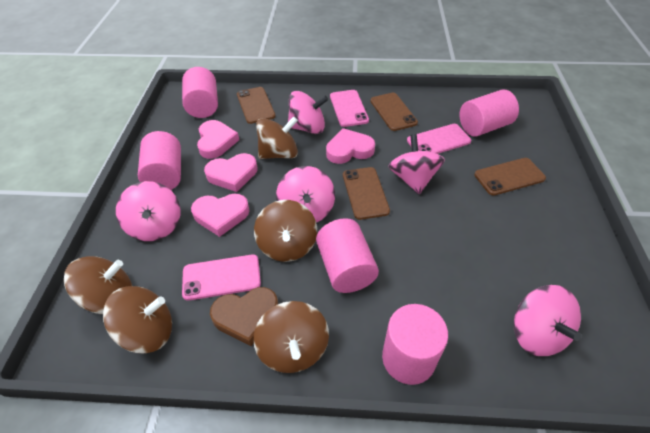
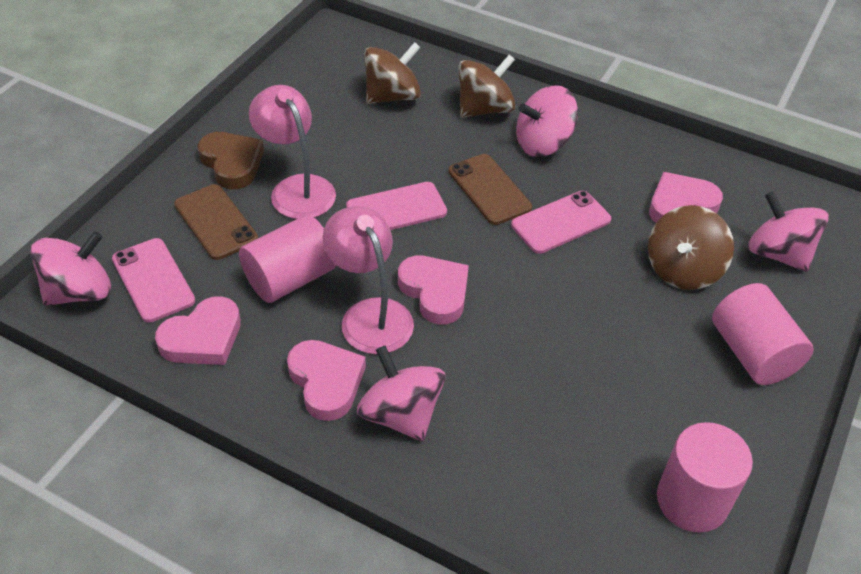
brown phone: 4 -> 2
brown spinning top: 5 -> 3
pink cylinder: 5 -> 3
pink lamp: 0 -> 2
pink spinning top: 5 -> 4

